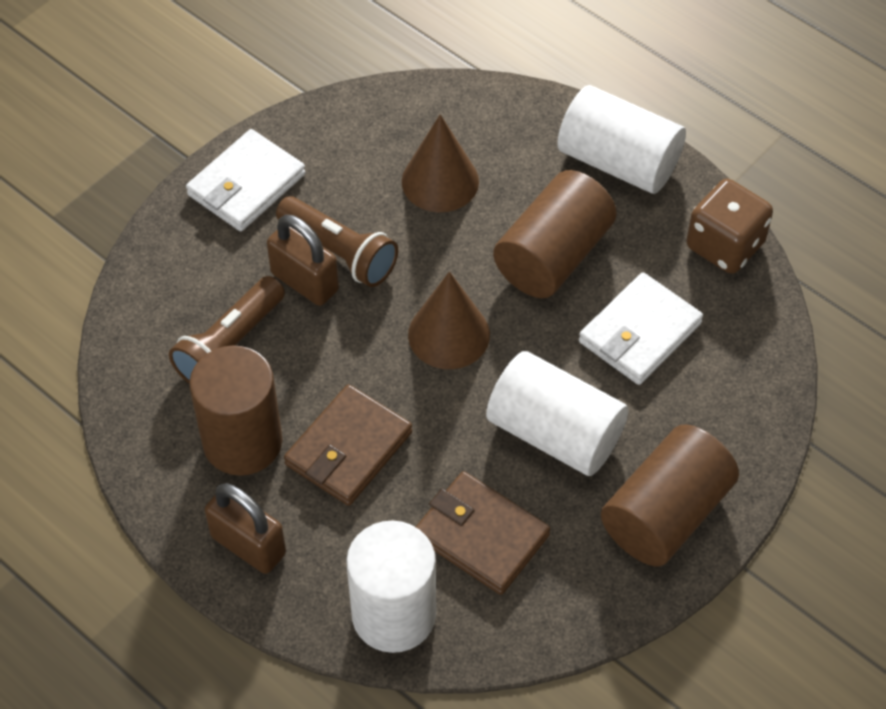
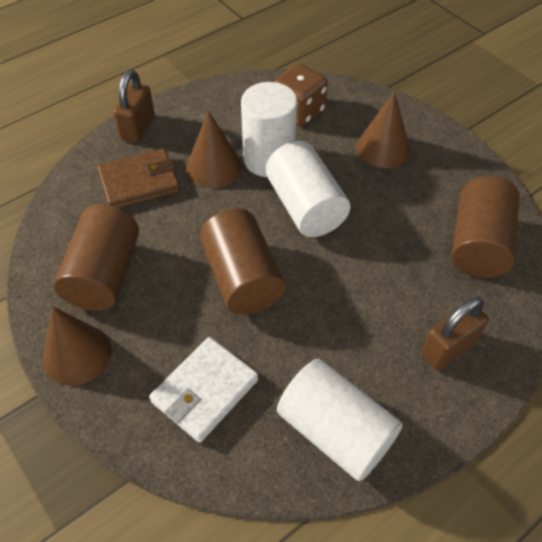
brown cone: 2 -> 3
brown flashlight: 2 -> 0
brown wallet: 2 -> 1
white wallet: 2 -> 1

